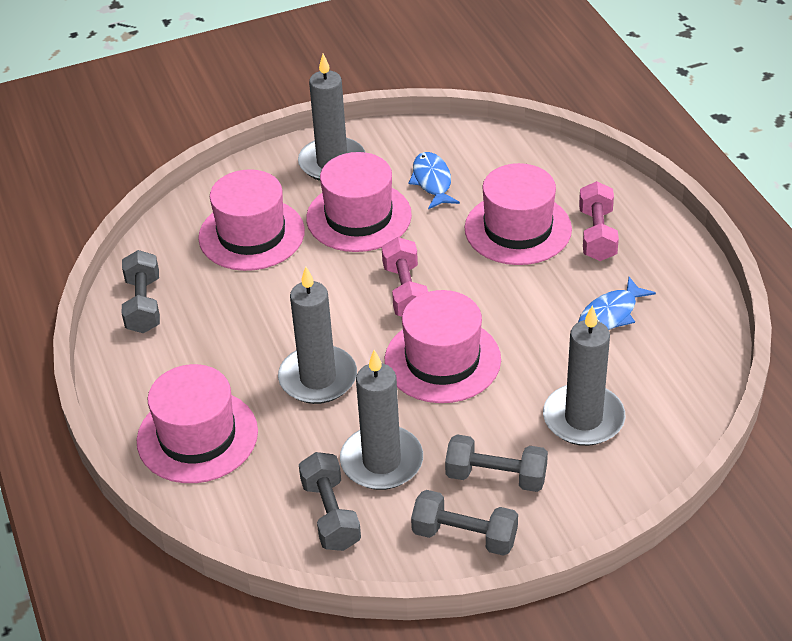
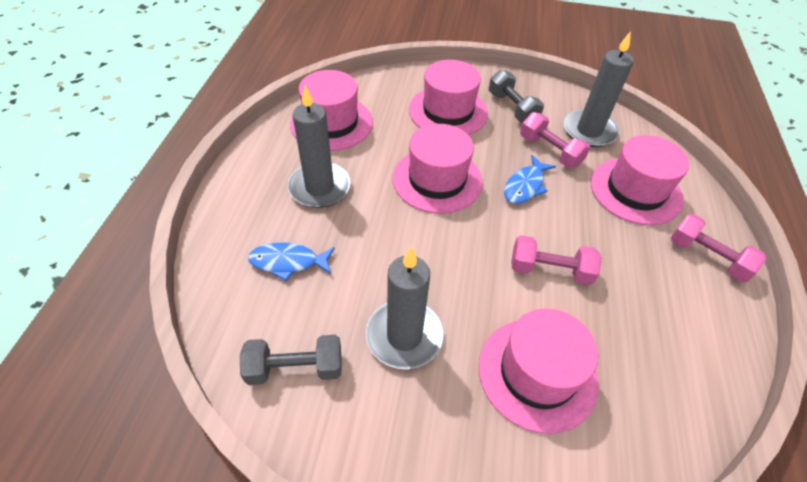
grey candle: 4 -> 3
grey dumbbell: 4 -> 2
pink dumbbell: 2 -> 3

